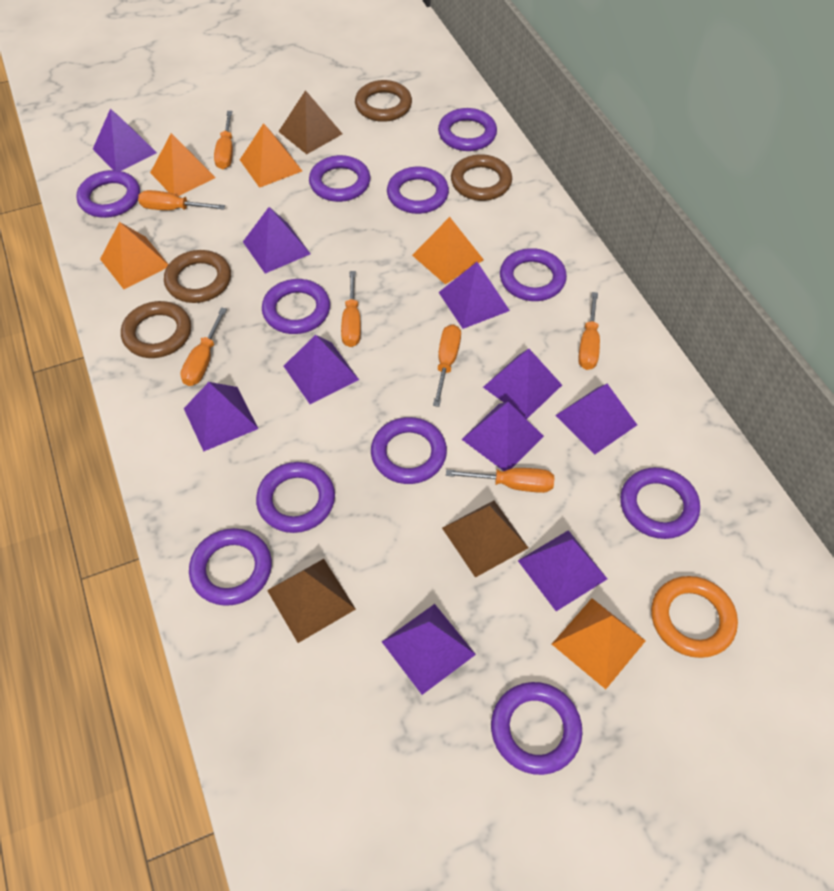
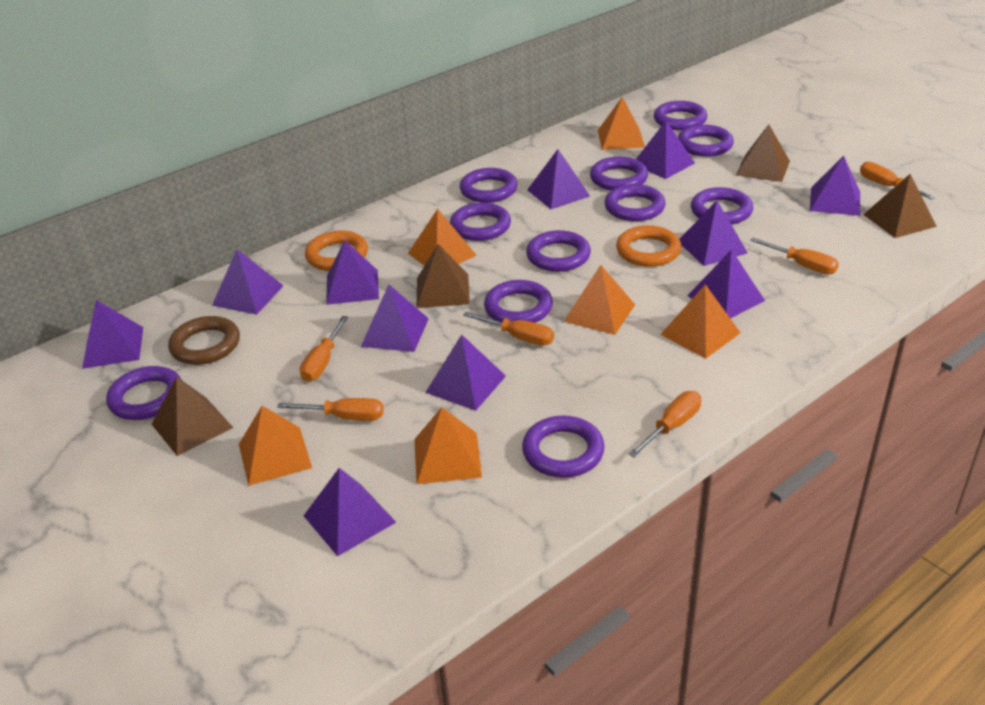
brown pyramid: 3 -> 4
brown ring: 4 -> 1
orange pyramid: 5 -> 6
orange ring: 1 -> 2
orange screwdriver: 7 -> 6
purple pyramid: 10 -> 11

